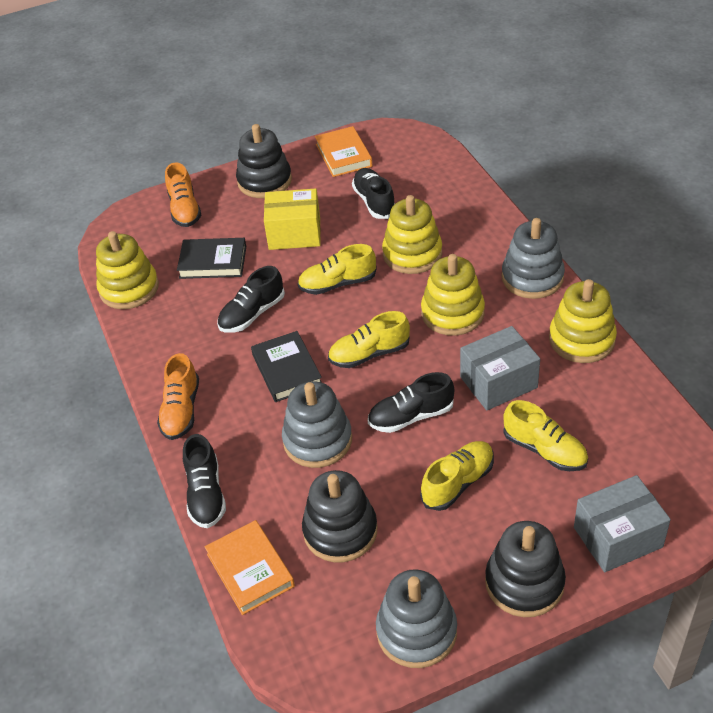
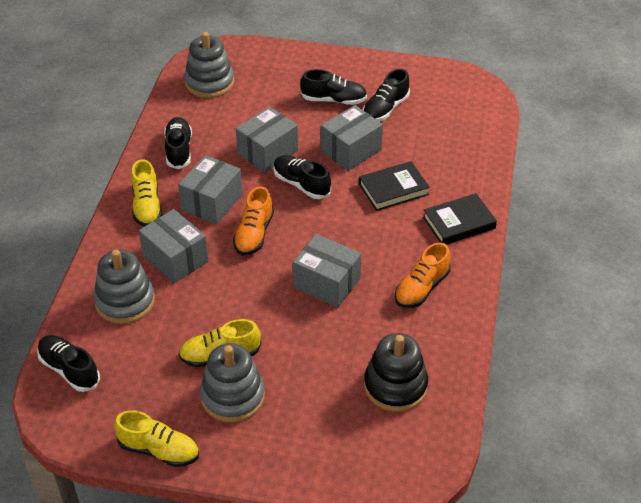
black shoe: 4 -> 5
black stacking toy: 3 -> 1
grey box: 2 -> 5
orange book: 2 -> 0
yellow box: 1 -> 0
yellow shoe: 4 -> 3
yellow stacking toy: 4 -> 0

